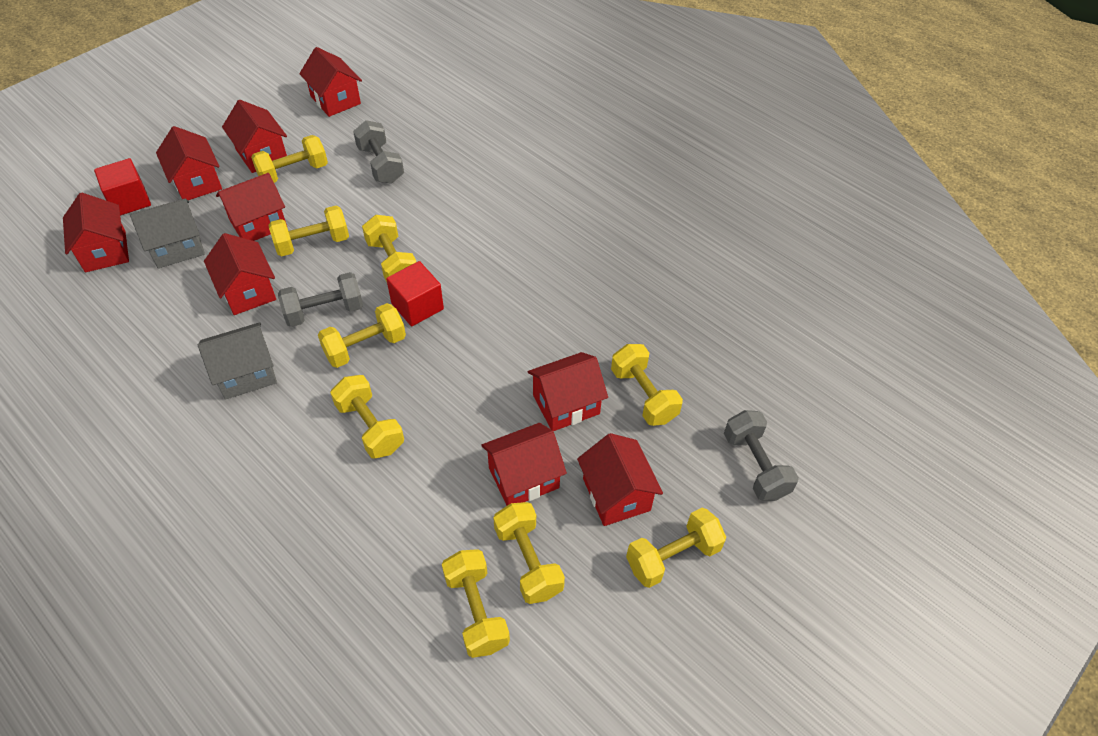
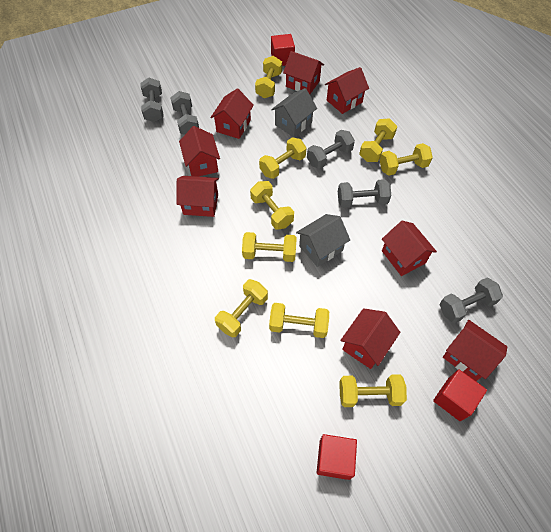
grey dumbbell: 3 -> 5
red cube: 2 -> 3
red house: 9 -> 8

